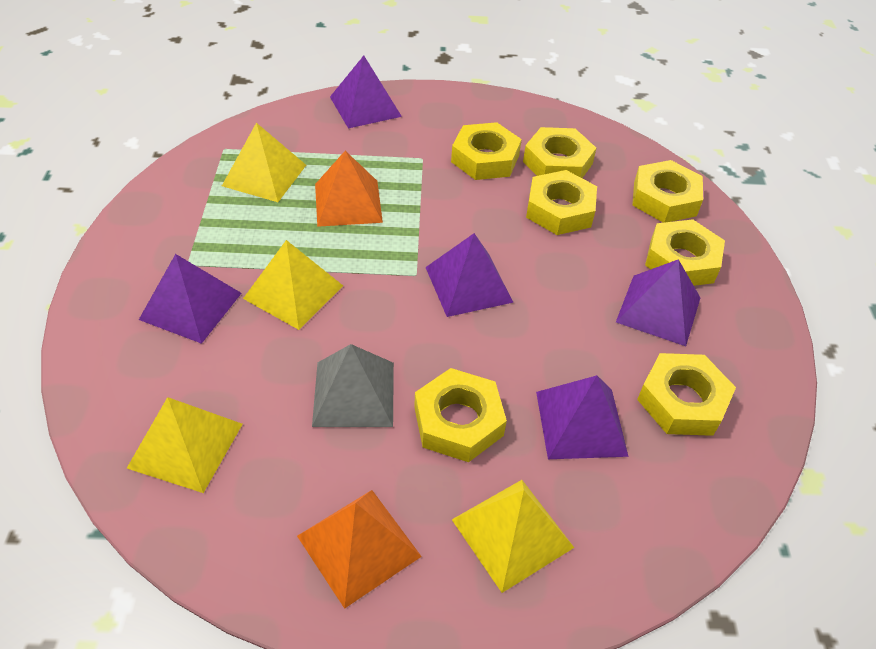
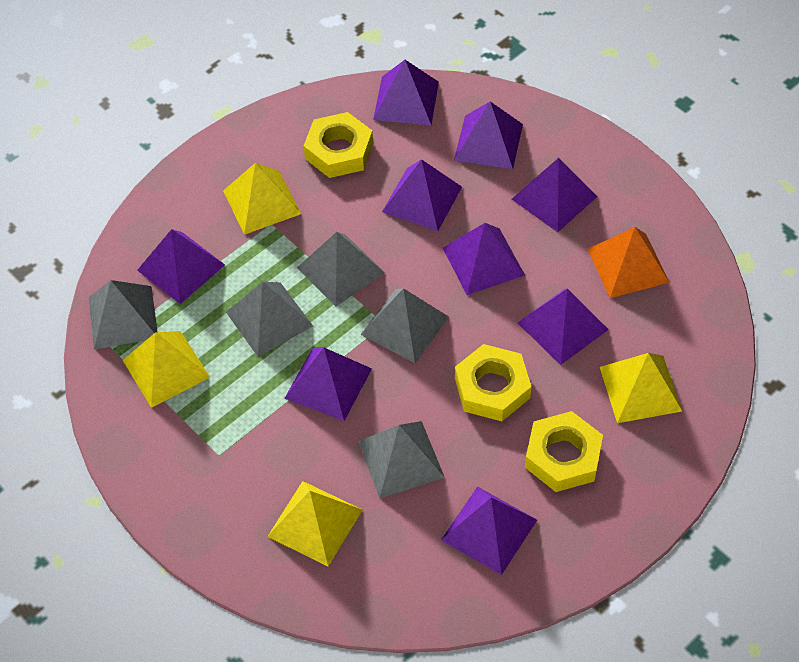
grey pyramid: 1 -> 5
orange pyramid: 2 -> 1
purple pyramid: 5 -> 9
yellow nut: 7 -> 3

